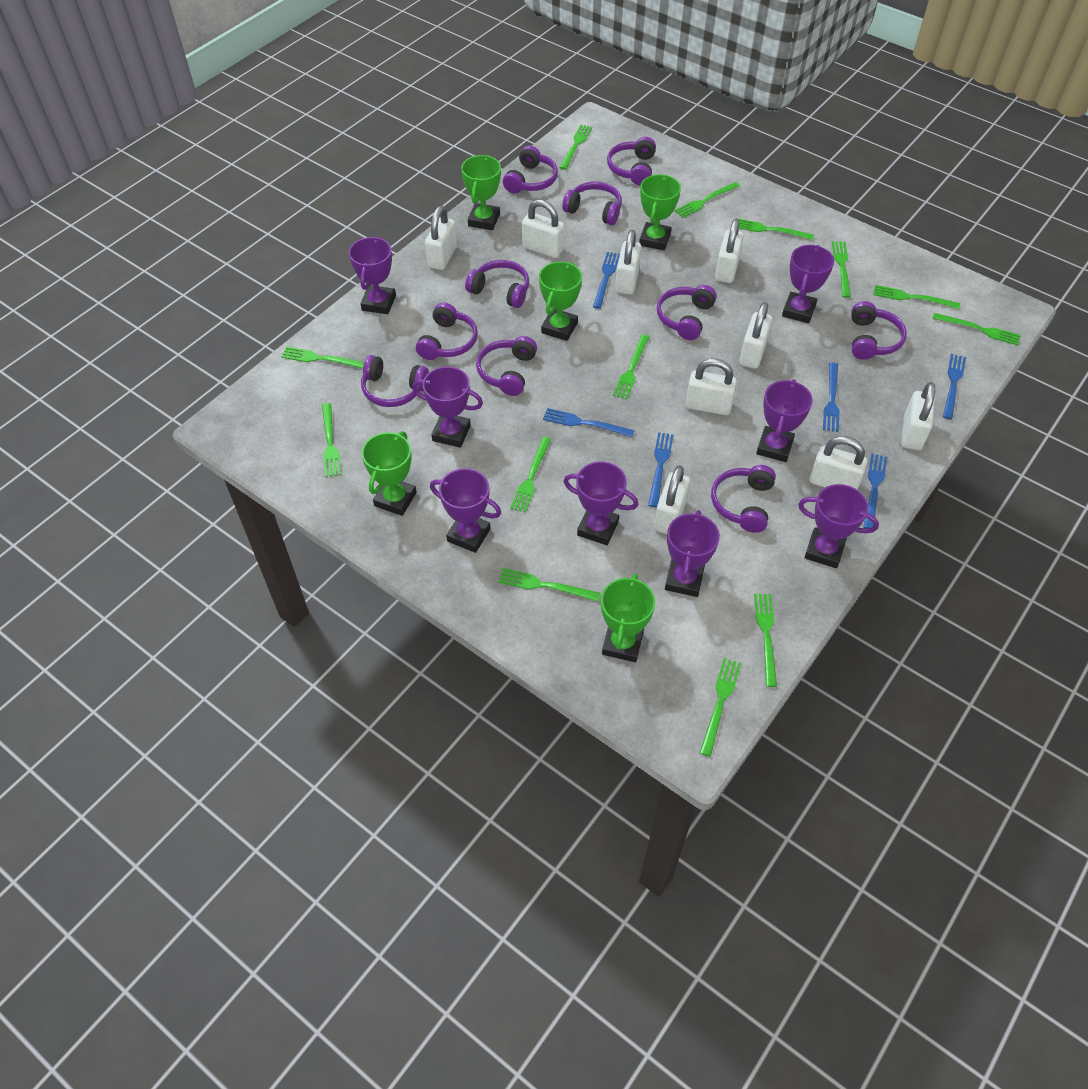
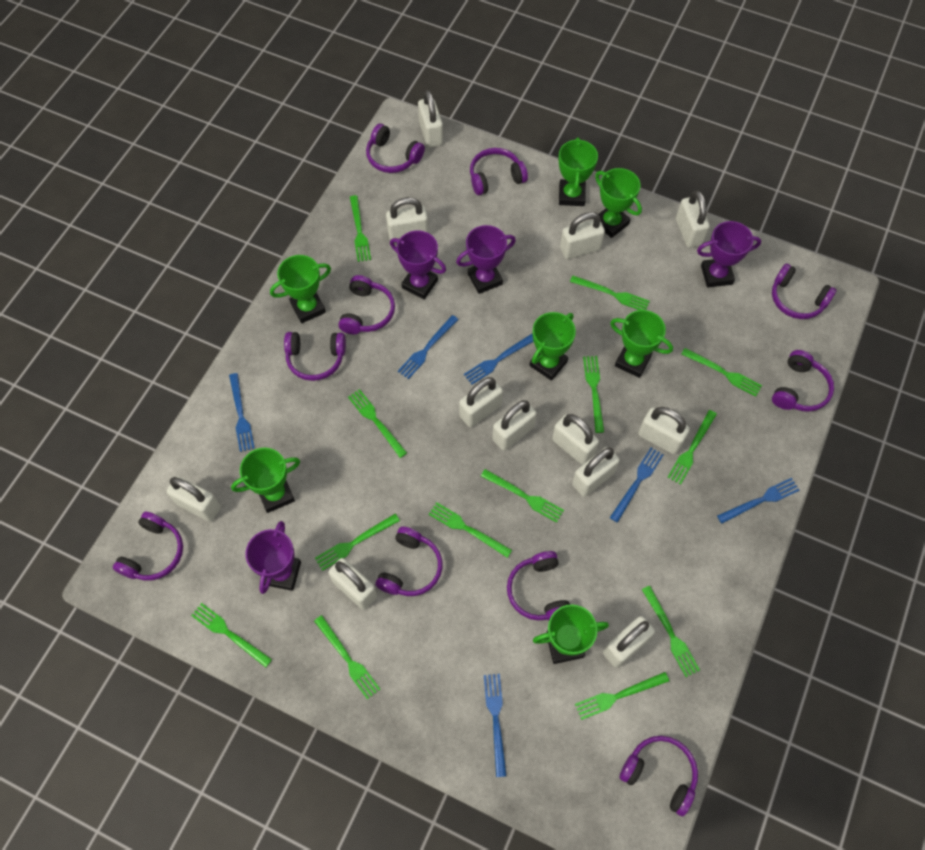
green trophy: 5 -> 7
purple trophy: 8 -> 4
white padlock: 9 -> 12

